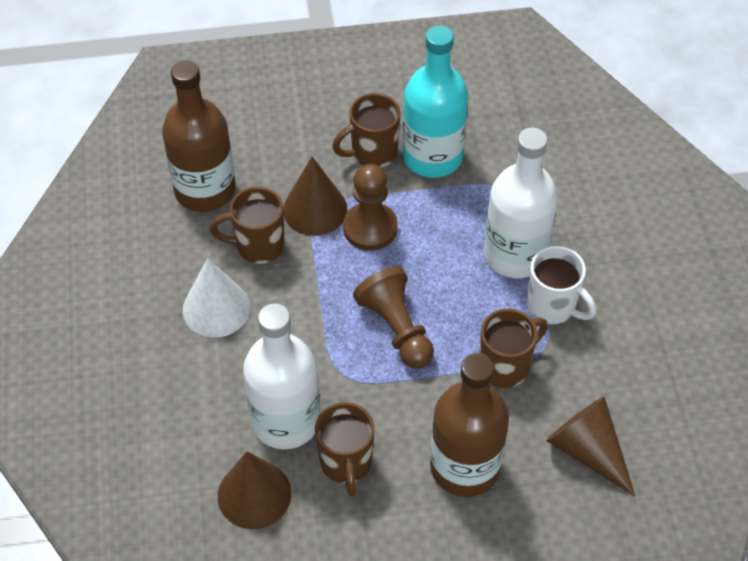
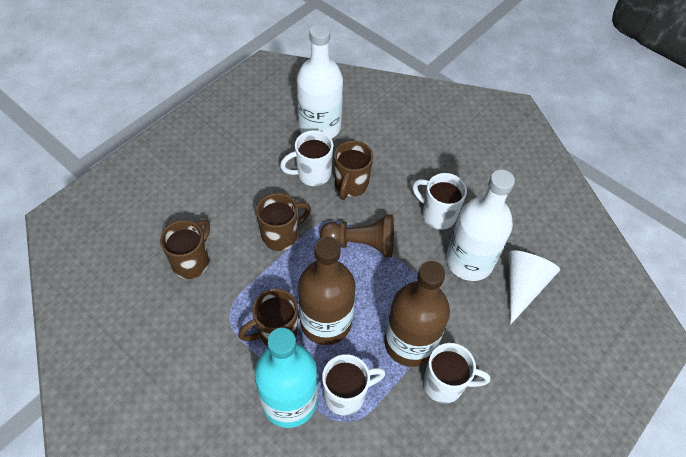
brown cone: 3 -> 0
brown pawn: 2 -> 1
white mug: 1 -> 4

